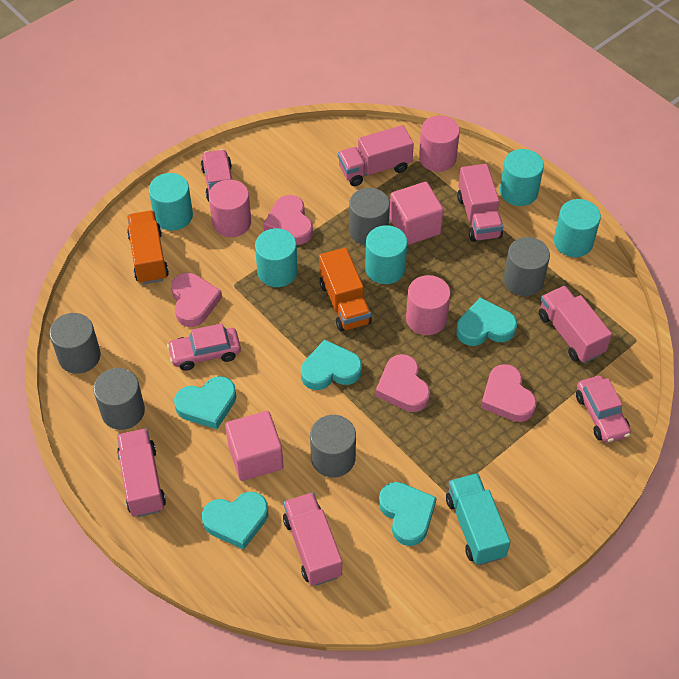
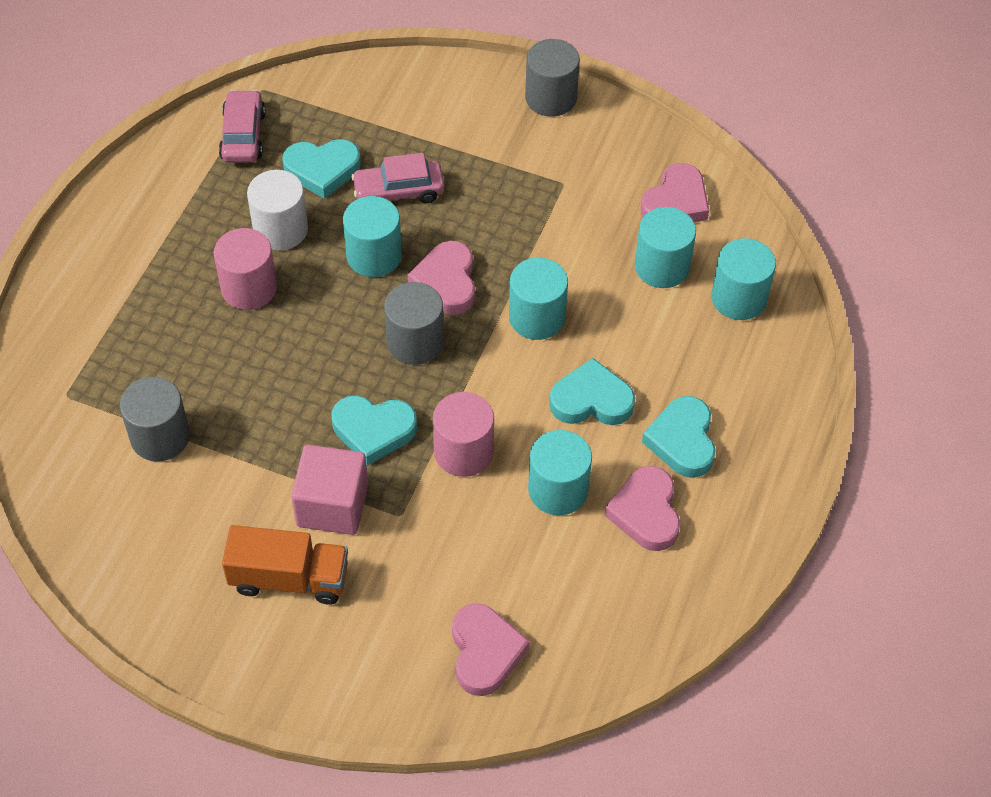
grey cylinder: 5 -> 3
orange truck: 2 -> 1
pink car: 3 -> 2
pink cube: 2 -> 1
pink cylinder: 3 -> 2
pink truck: 5 -> 0
turquoise heart: 5 -> 4
turquoise truck: 1 -> 0
white cylinder: 0 -> 1

